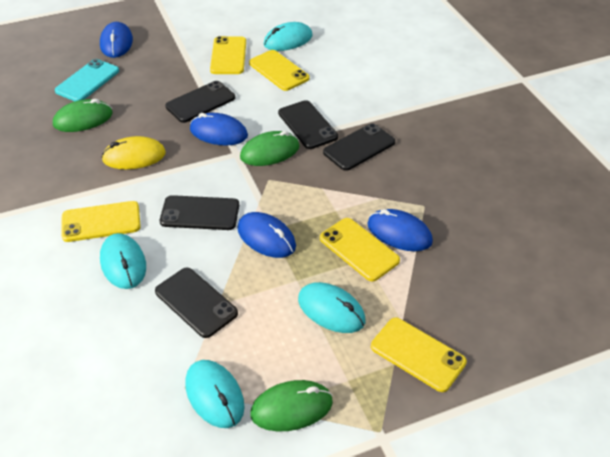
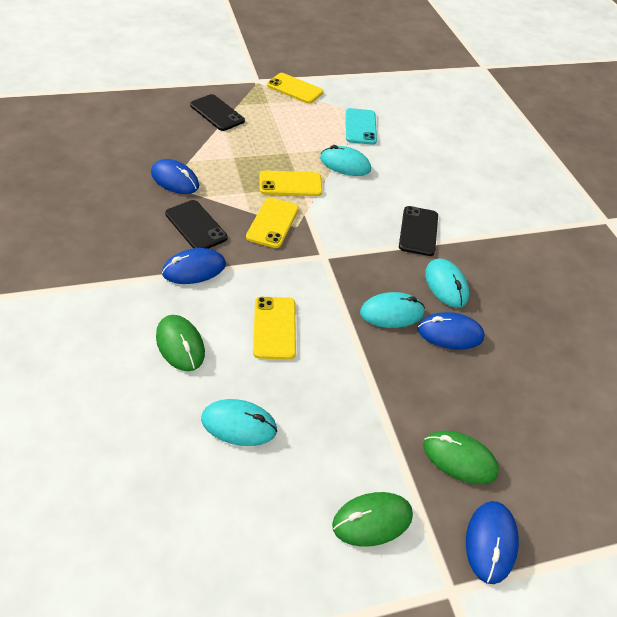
black phone: 5 -> 3
yellow mouse: 1 -> 0
yellow phone: 5 -> 4

